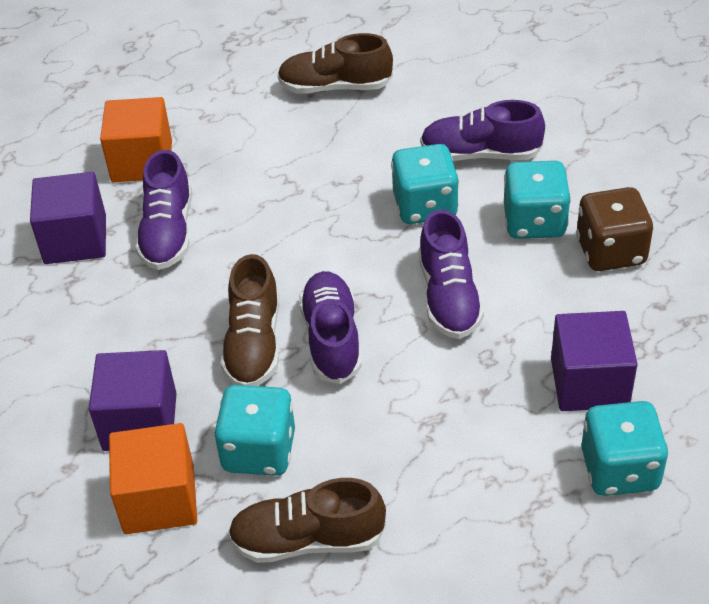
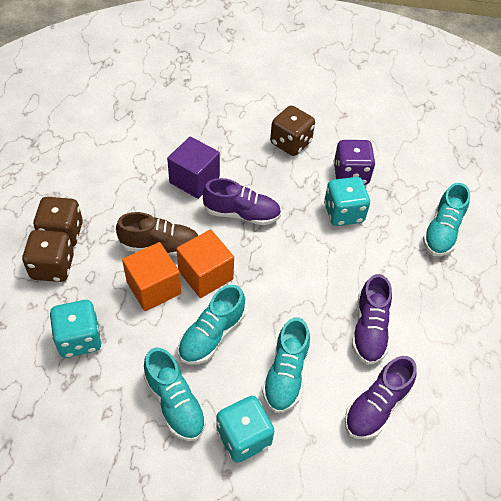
brown dice: 1 -> 3
brown shoe: 3 -> 1
purple cube: 3 -> 1
purple dice: 0 -> 1
purple shoe: 4 -> 3
turquoise dice: 4 -> 3
turquoise shoe: 0 -> 4

